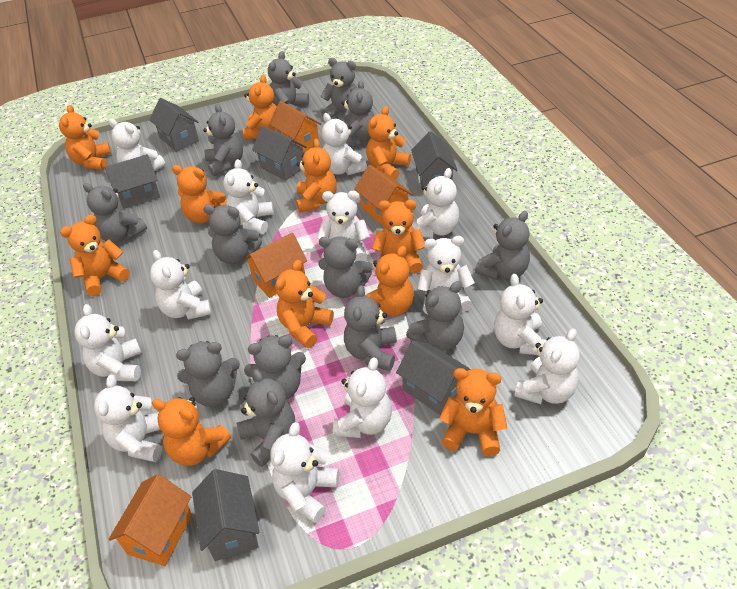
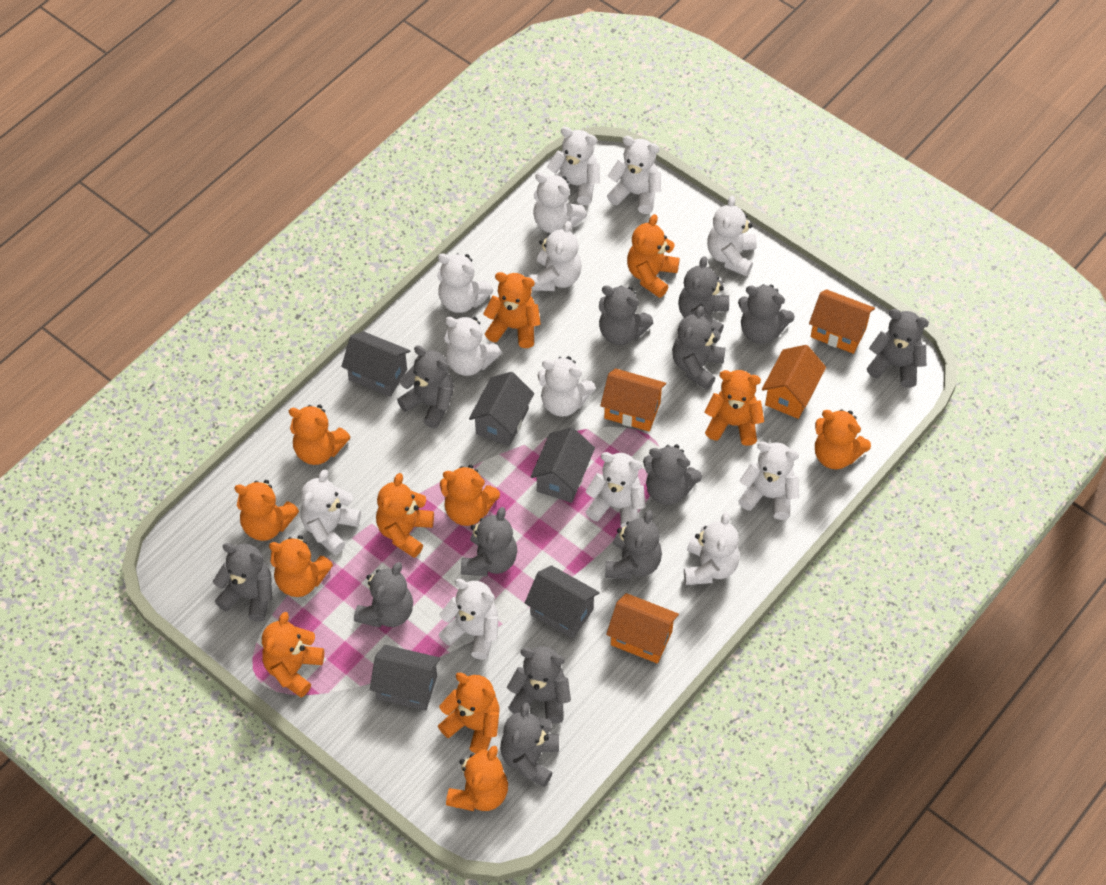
grey house: 6 -> 5
orange teddy bear: 11 -> 12

